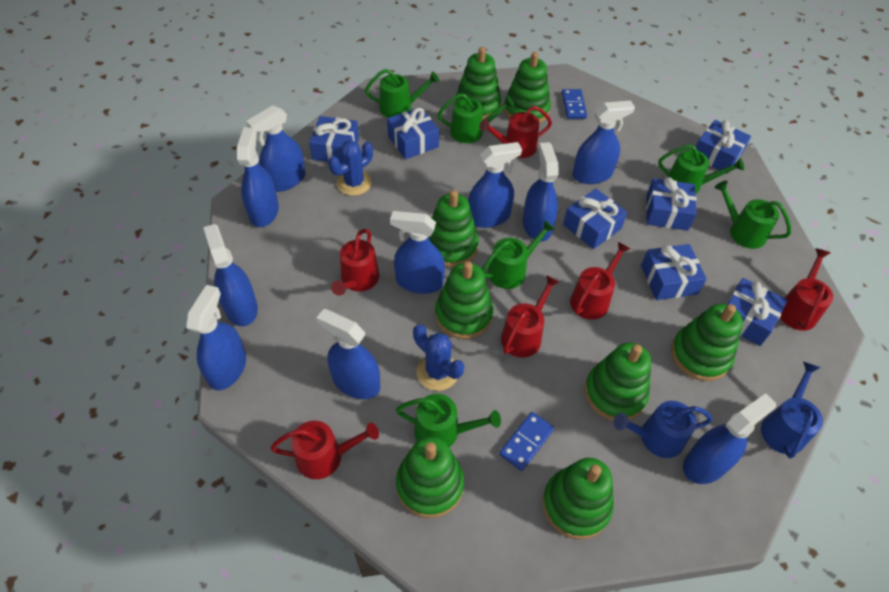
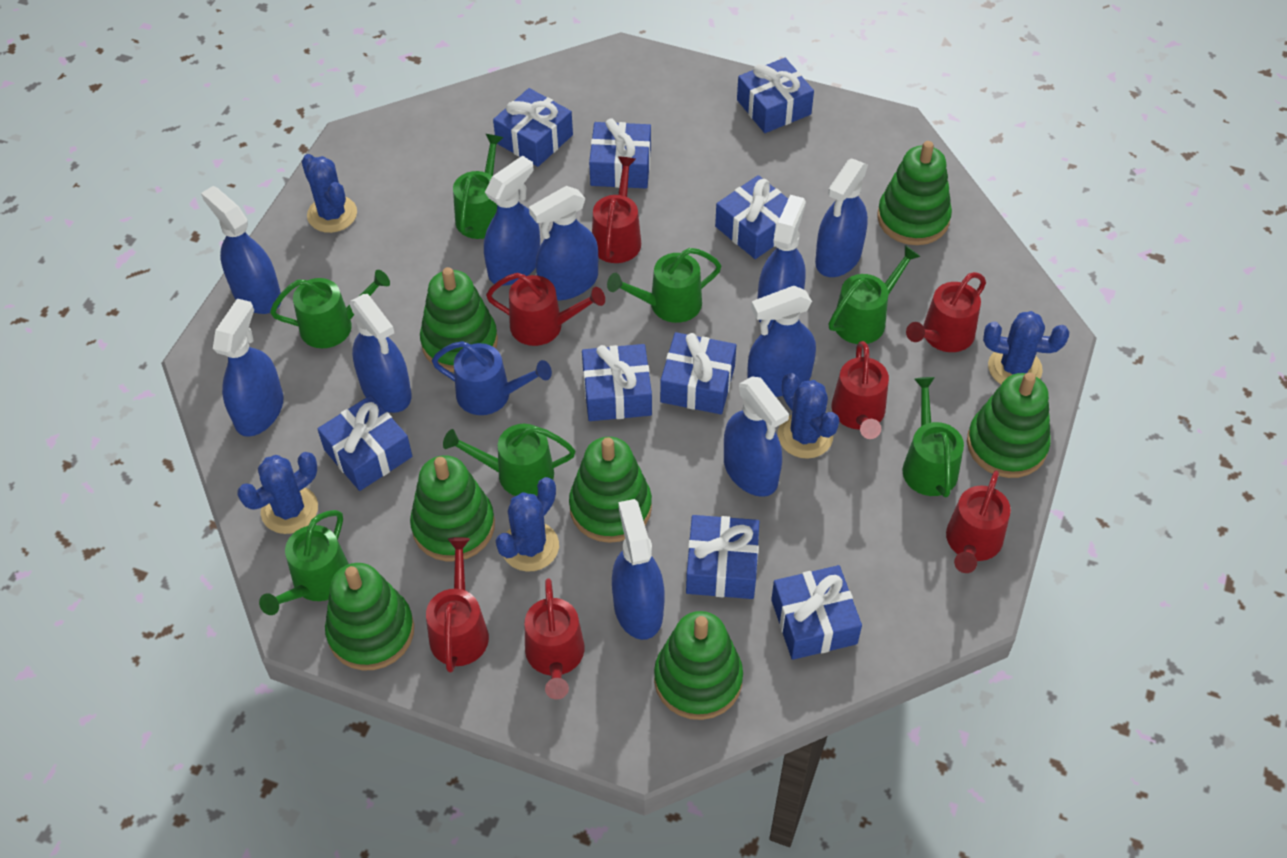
blue cactus: 2 -> 5
blue domino: 2 -> 0
blue gift: 7 -> 9
blue watering can: 2 -> 1
green stacking toy: 8 -> 7
green watering can: 6 -> 7
red watering can: 6 -> 7

